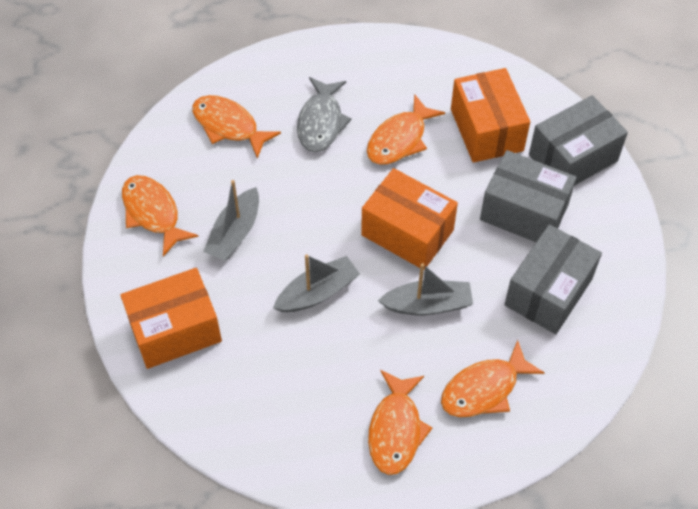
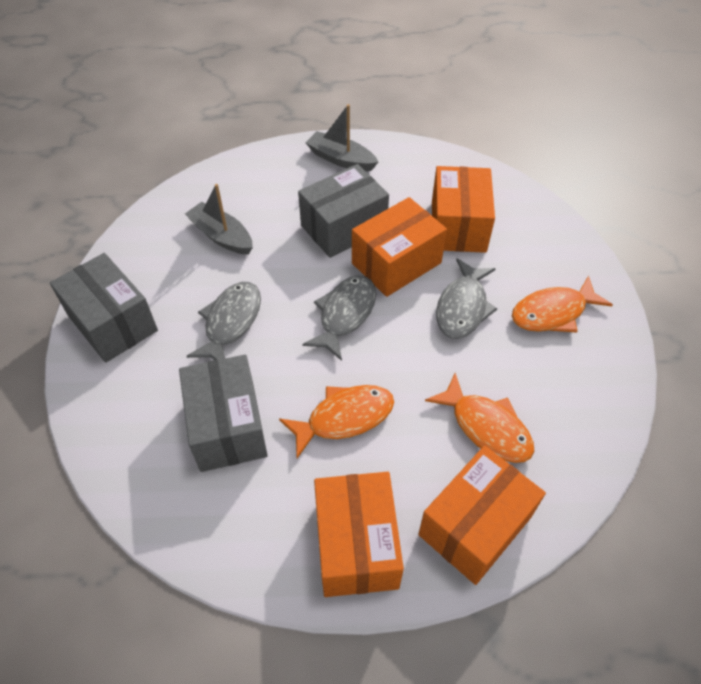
grey boat: 3 -> 2
grey fish: 1 -> 3
orange box: 3 -> 4
orange fish: 5 -> 3

